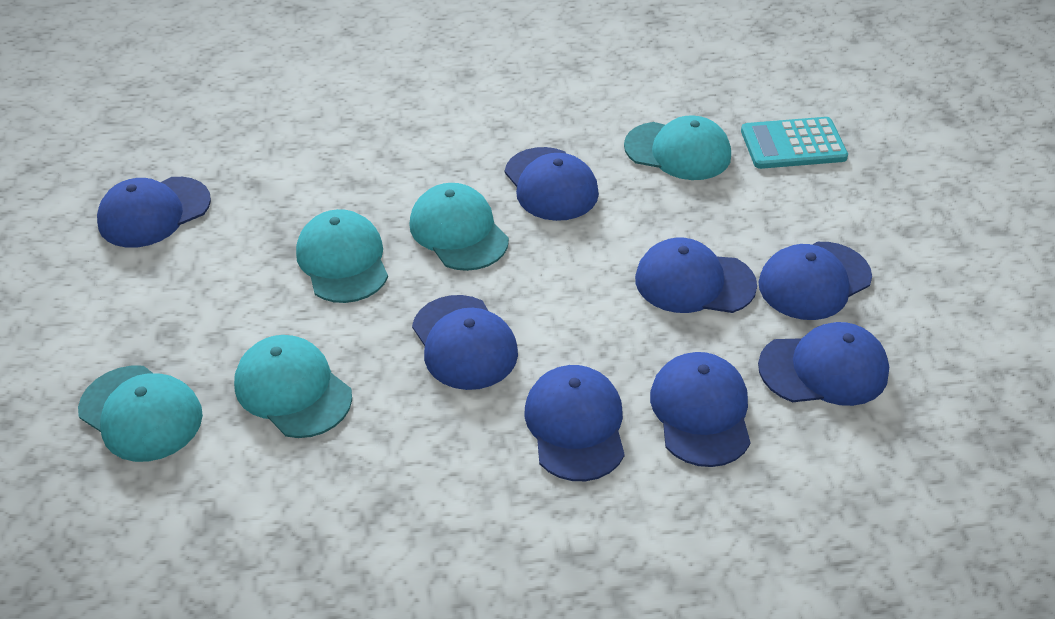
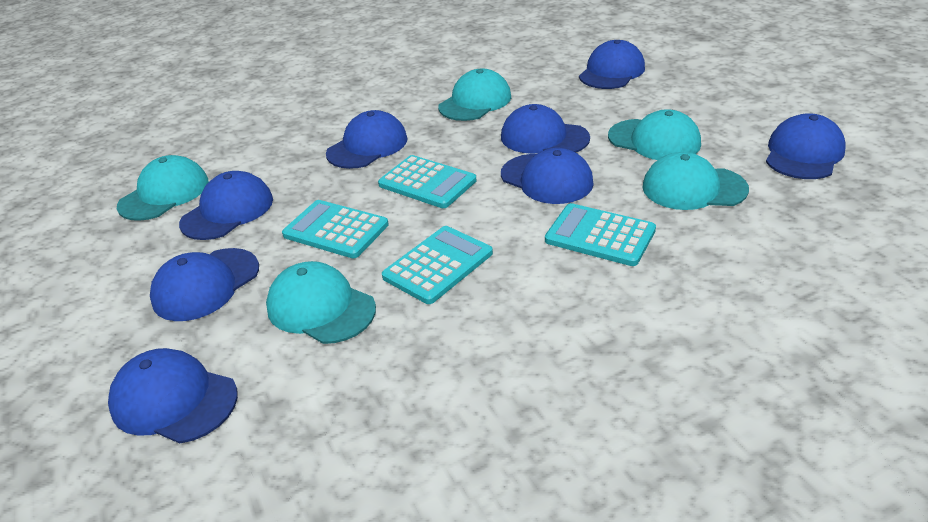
turquoise calculator: 1 -> 4

